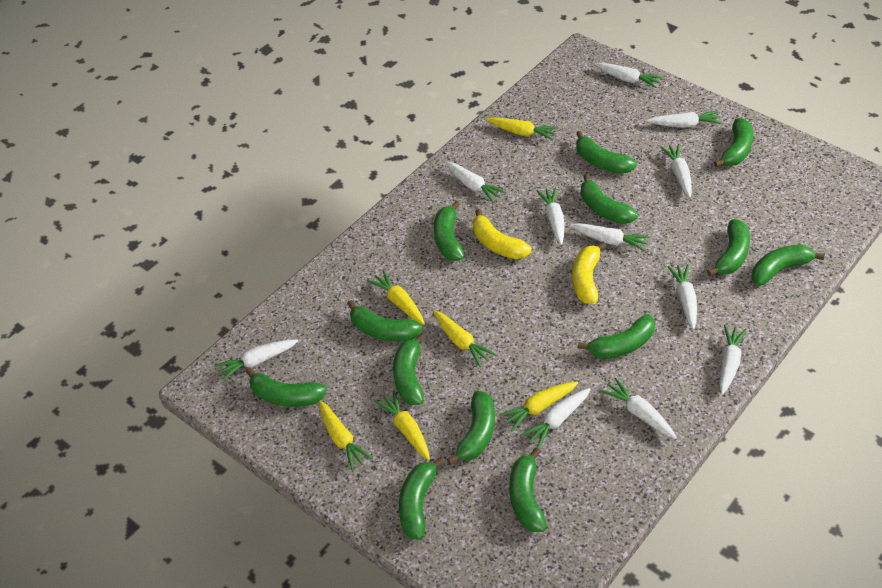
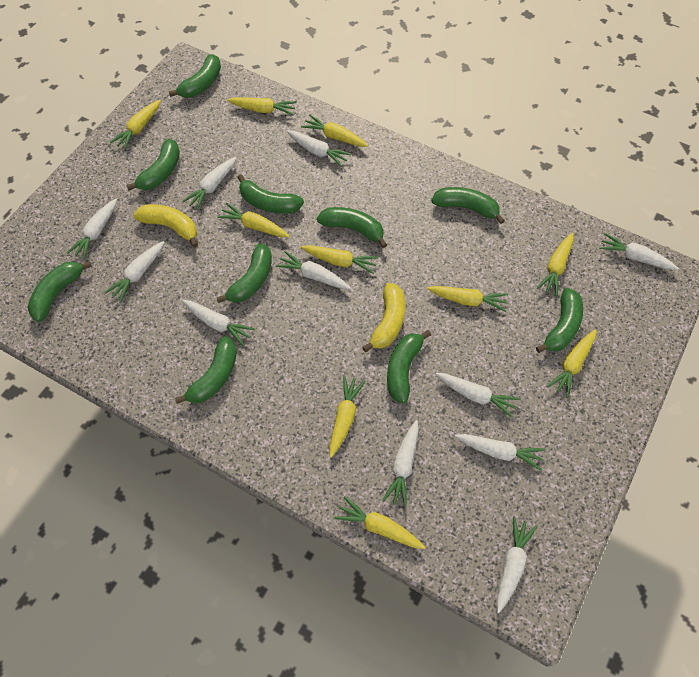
green banana: 13 -> 10
yellow carrot: 6 -> 10

